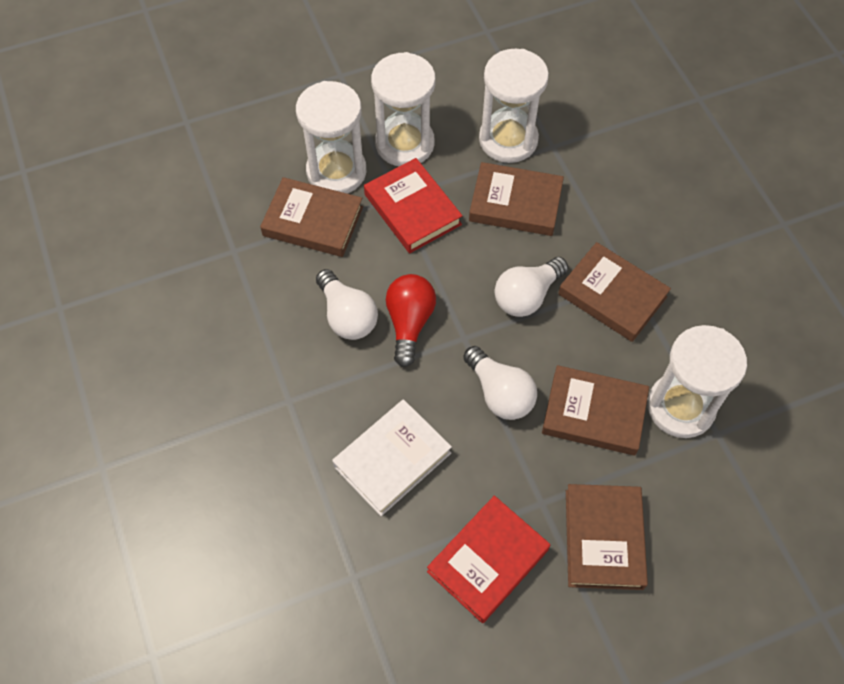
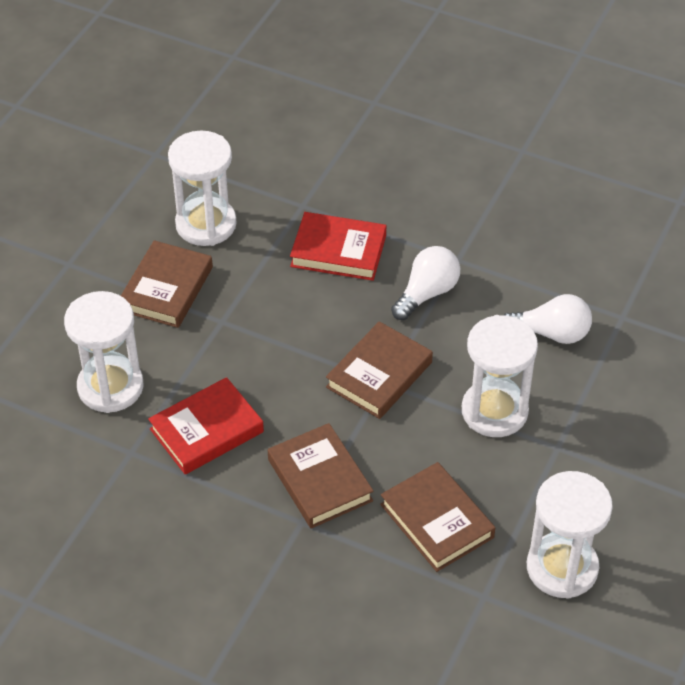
brown book: 5 -> 4
red light bulb: 1 -> 0
white book: 1 -> 0
white light bulb: 3 -> 2

